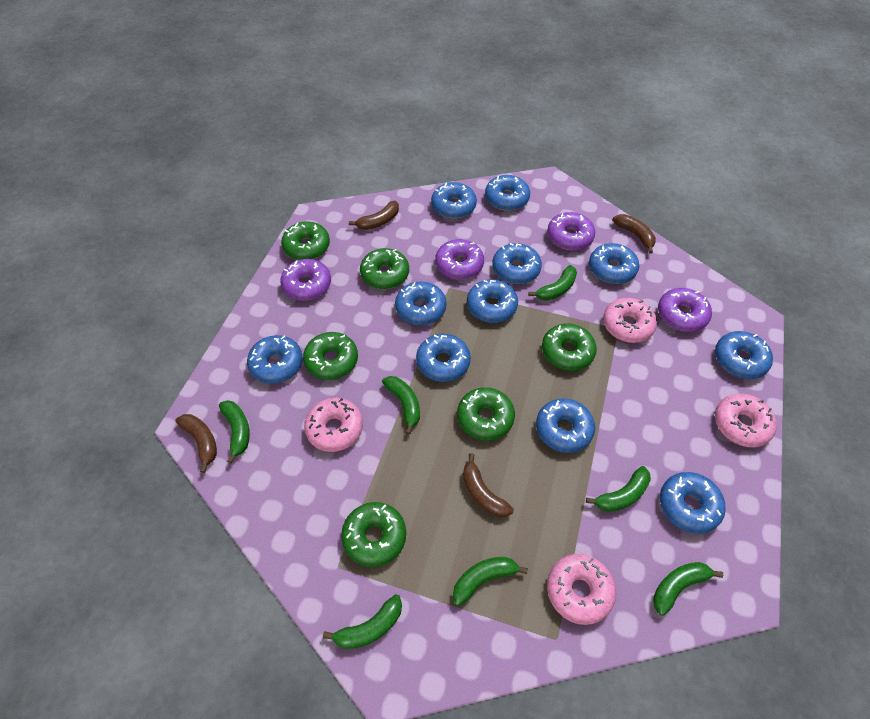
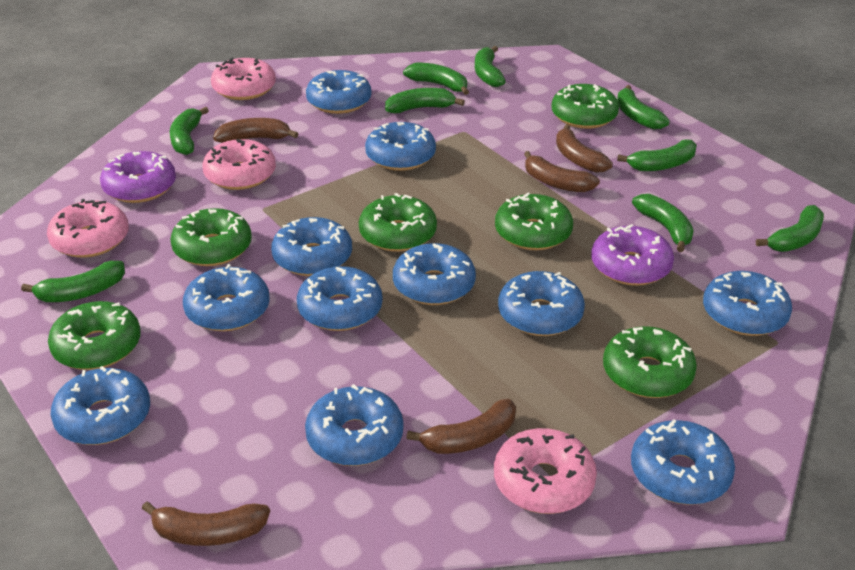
brown banana: 4 -> 5
green banana: 7 -> 9
purple donut: 4 -> 2

